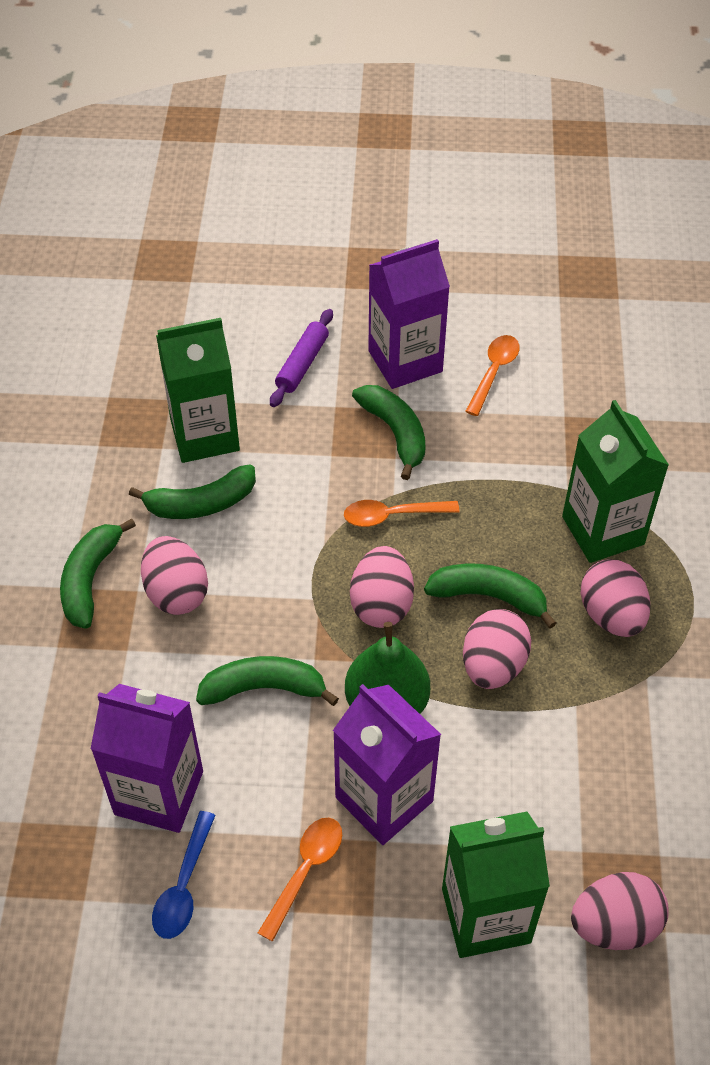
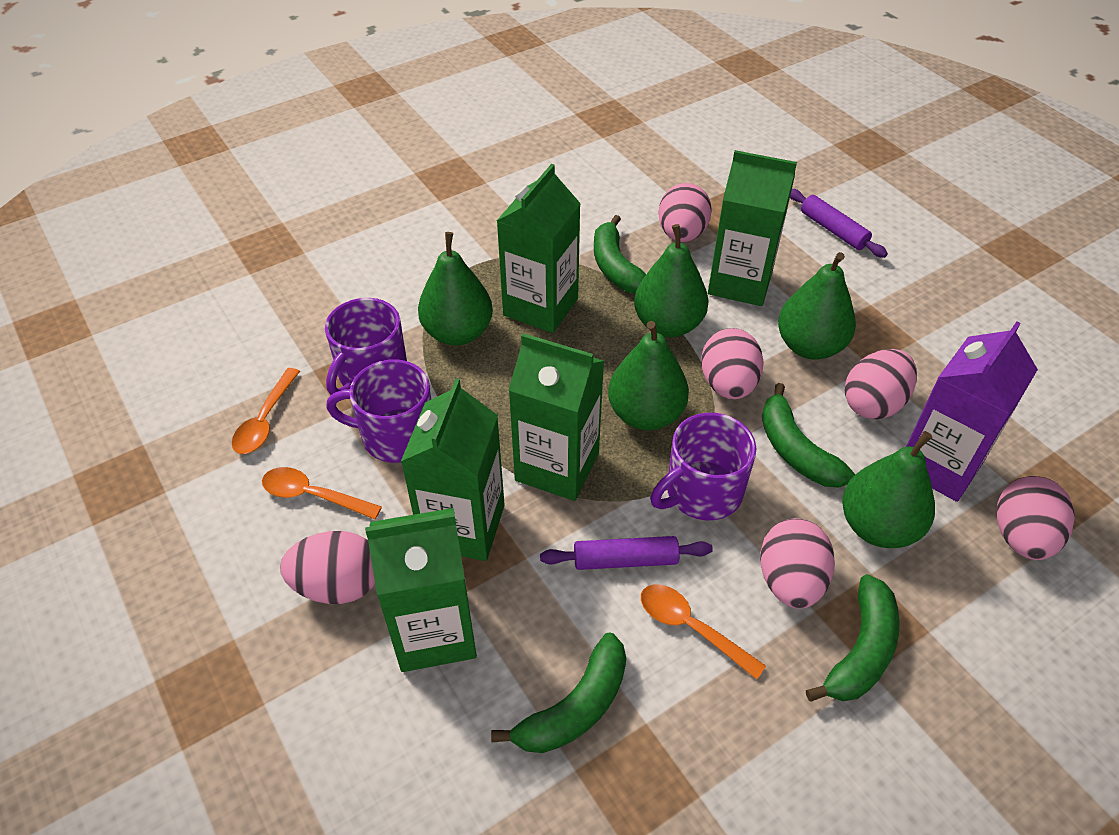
blue spoon: 1 -> 0
green banana: 5 -> 4
green carton: 3 -> 5
green pear: 1 -> 5
pink egg: 5 -> 6
purple carton: 3 -> 1
purple mug: 0 -> 3
purple rolling pin: 1 -> 2

